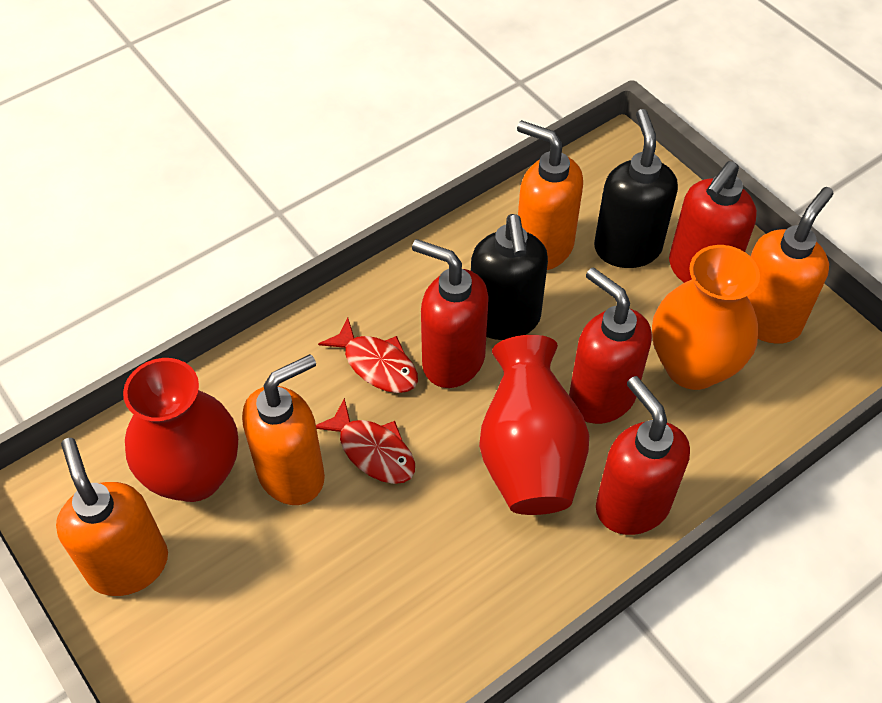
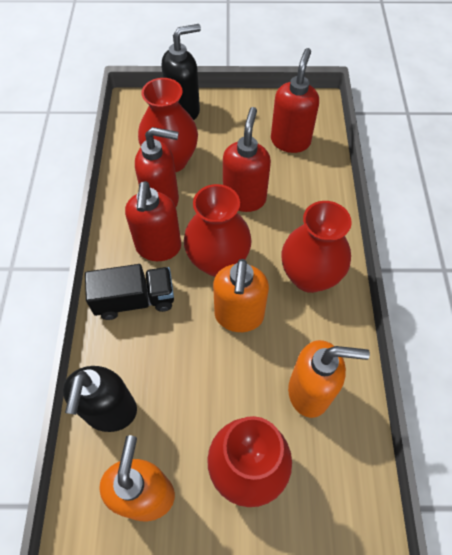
black truck: 0 -> 1
orange soap dispenser: 4 -> 3
orange vase: 1 -> 0
red fish: 2 -> 0
red vase: 2 -> 4

